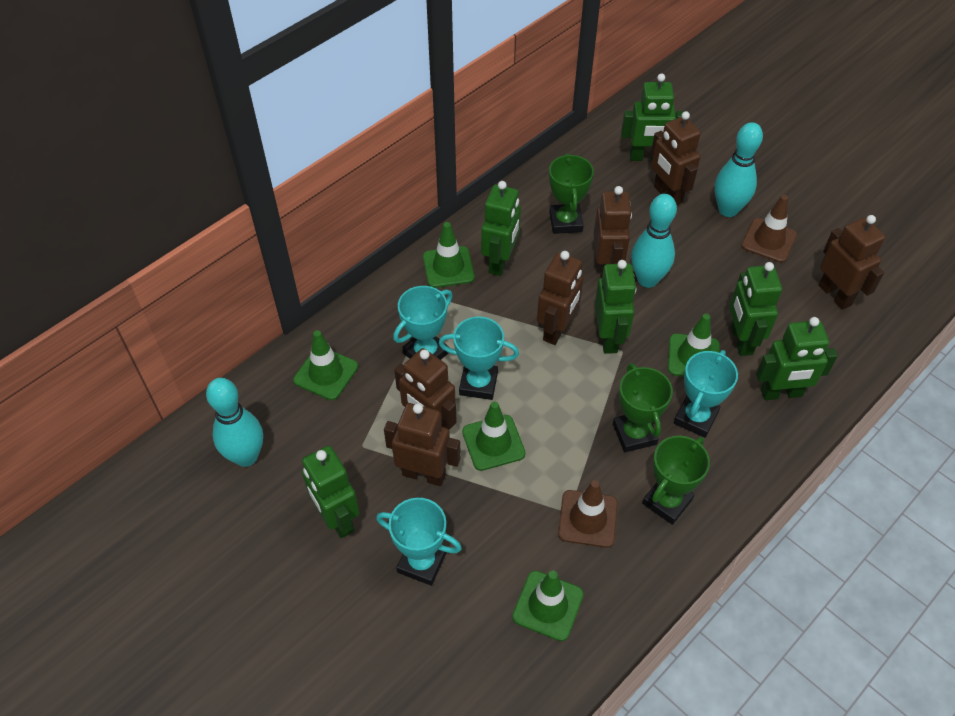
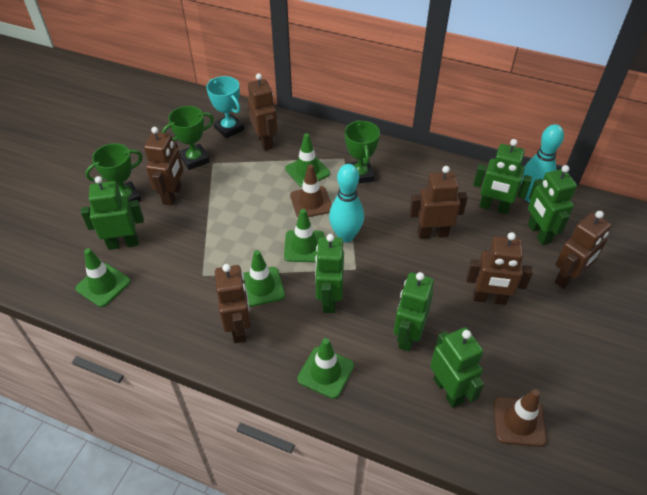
turquoise bowling pin: 3 -> 2
turquoise trophy: 4 -> 1

